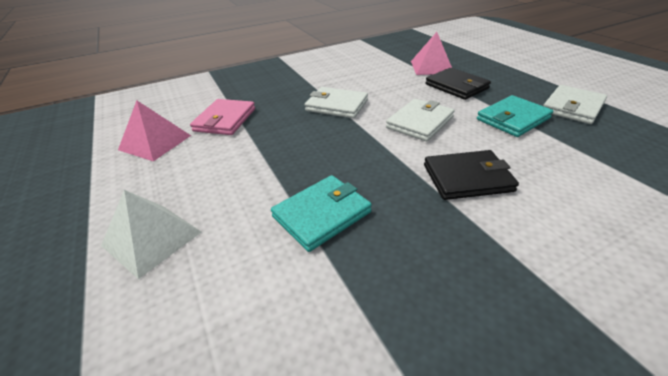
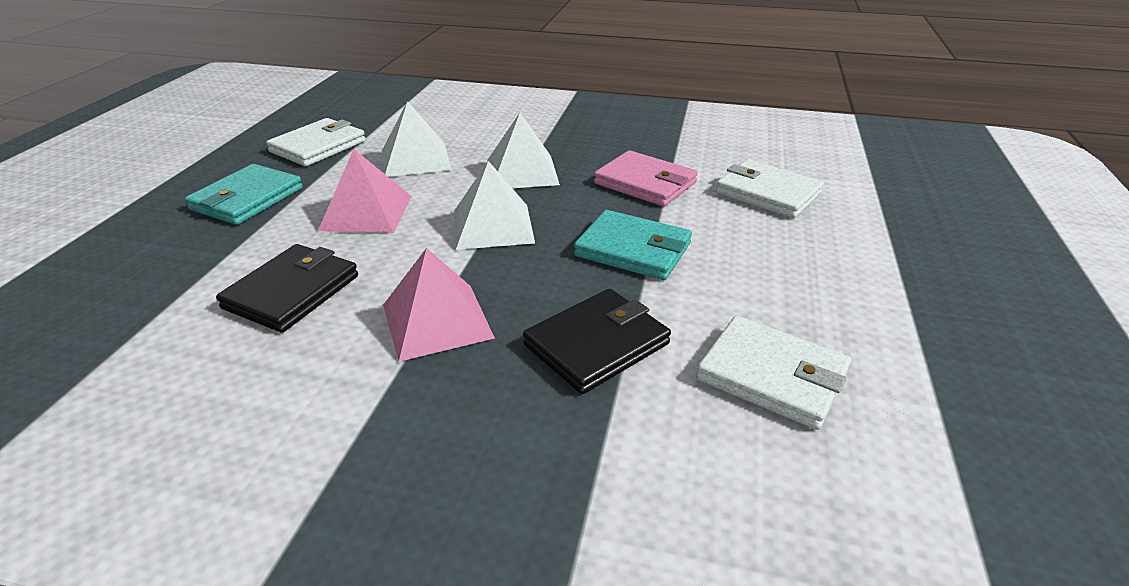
white pyramid: 1 -> 3

